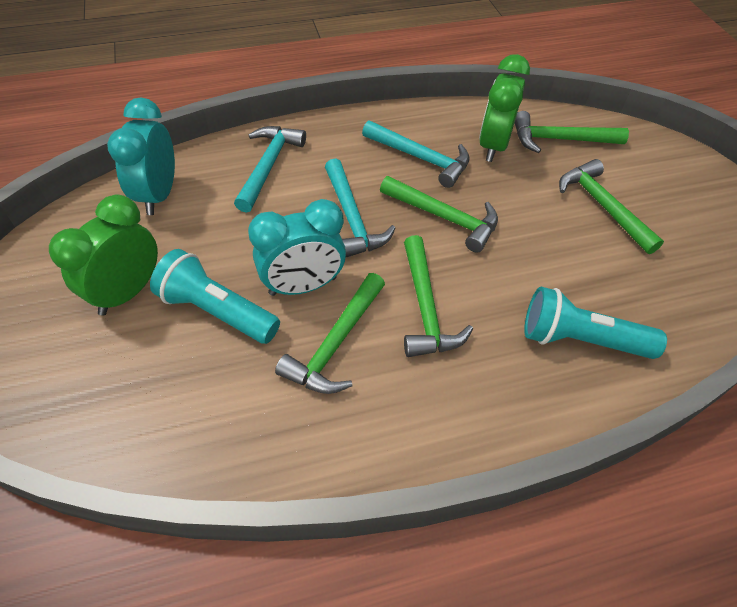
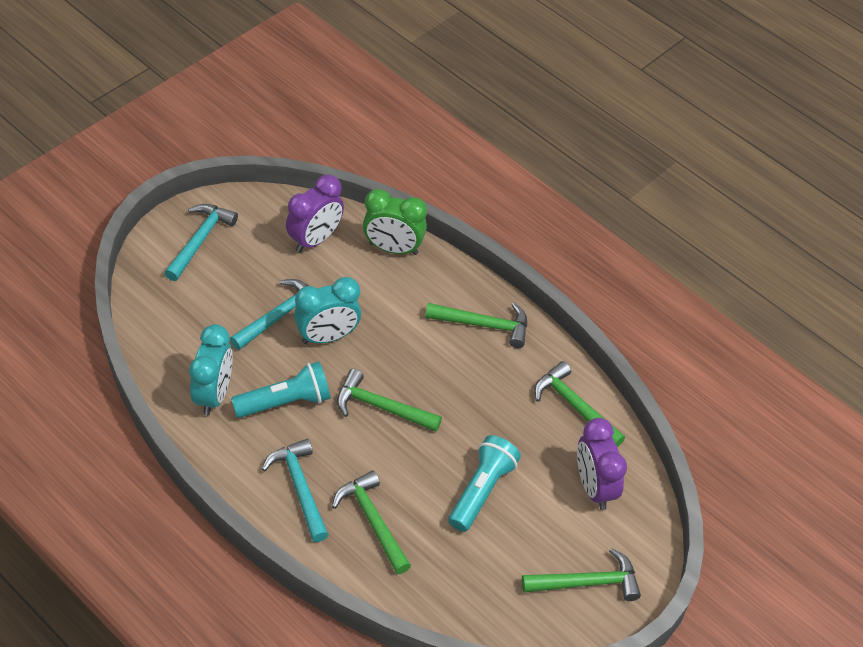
green clock: 2 -> 1
purple clock: 0 -> 2

